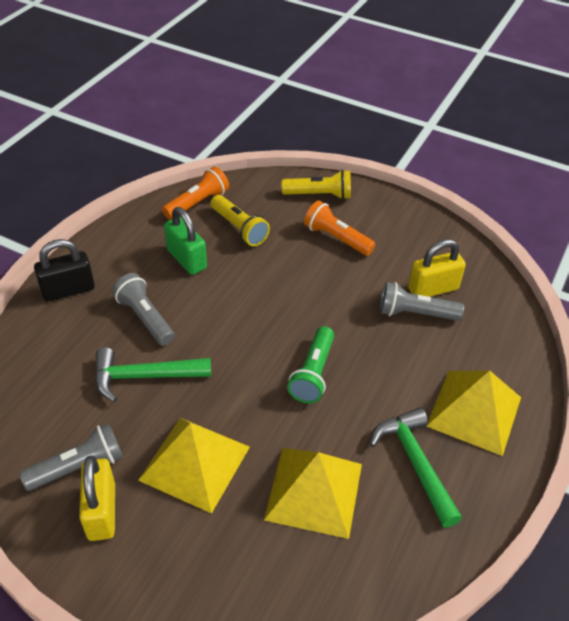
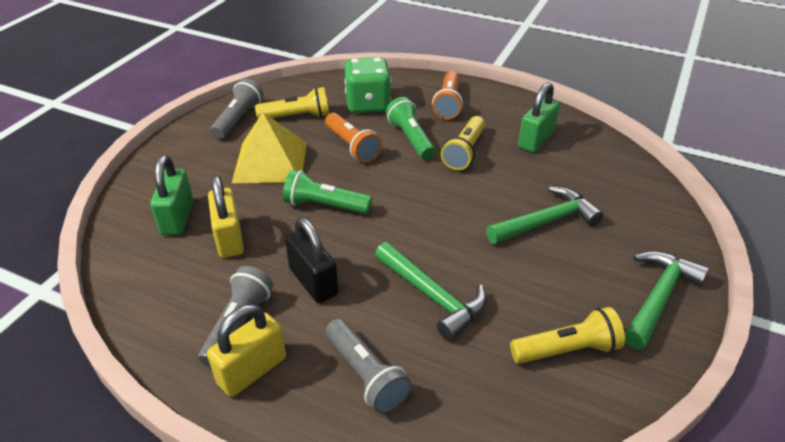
green dice: 0 -> 1
green flashlight: 1 -> 2
green hammer: 2 -> 3
green padlock: 1 -> 2
yellow flashlight: 2 -> 3
yellow pyramid: 3 -> 1

